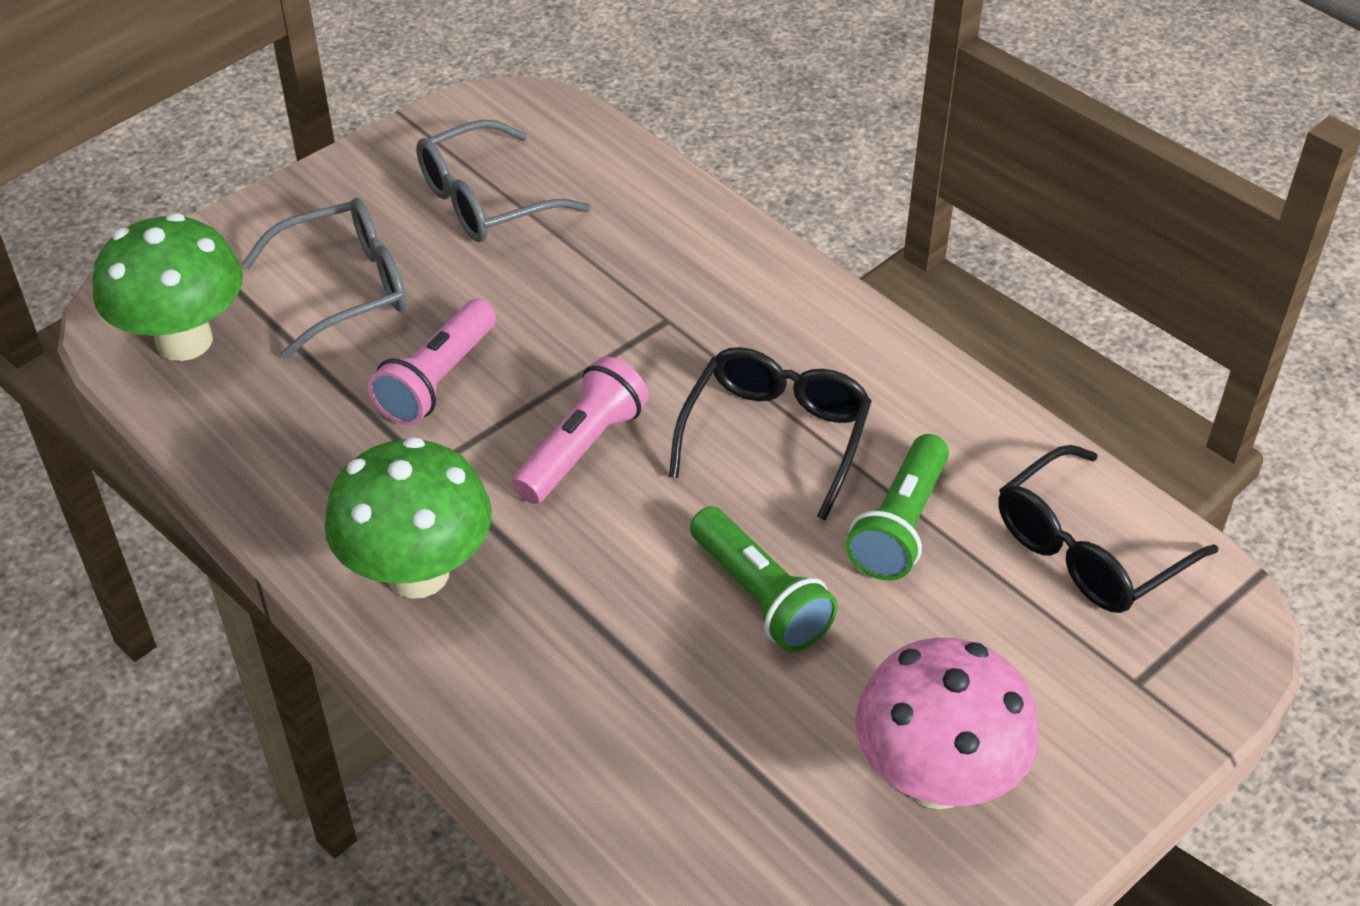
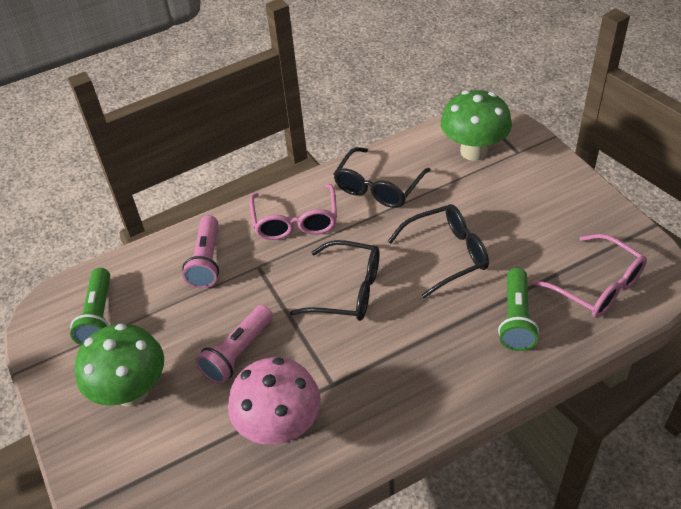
black glasses: 2 -> 3
grey glasses: 2 -> 0
pink glasses: 0 -> 2

